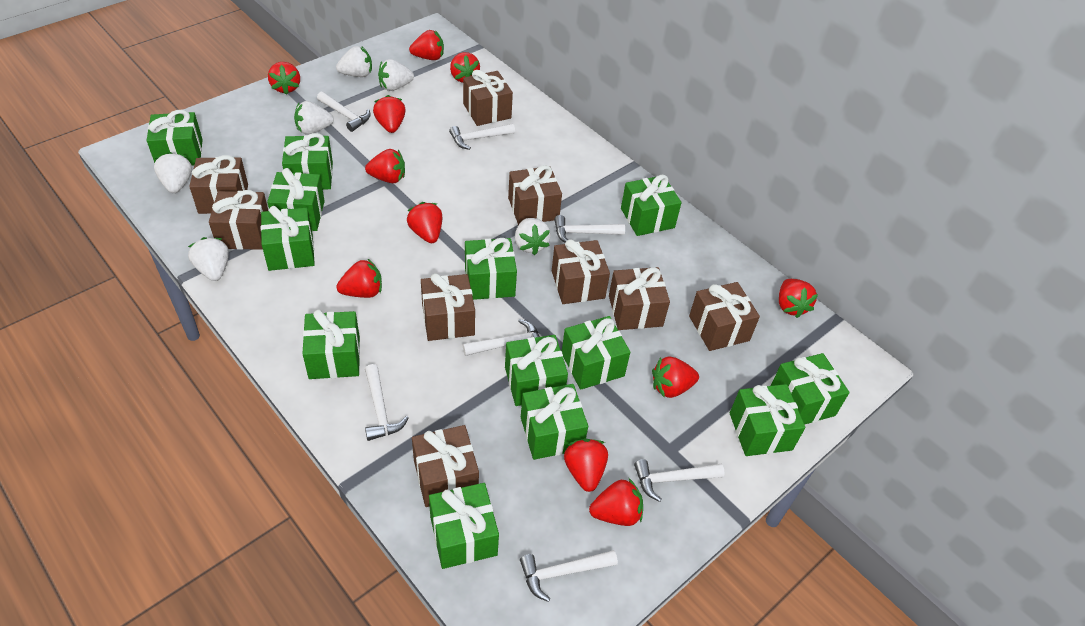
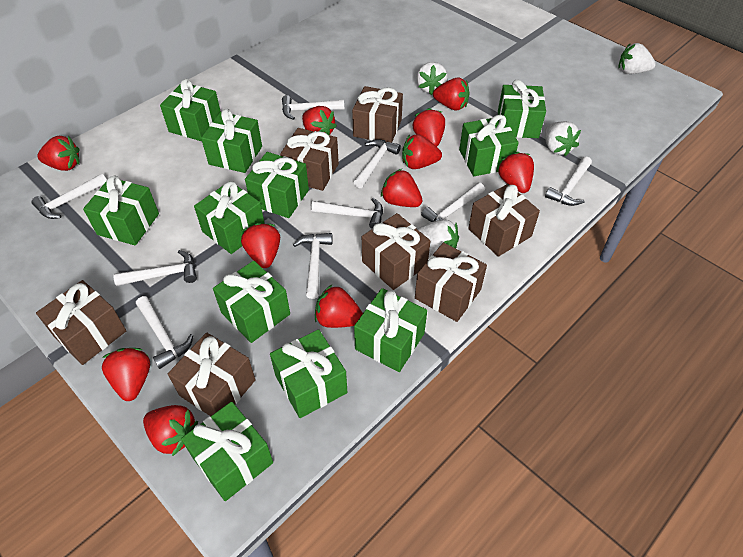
brown gift: 9 -> 7
green gift: 13 -> 11
white hammer: 7 -> 9
white strawberry: 6 -> 4

